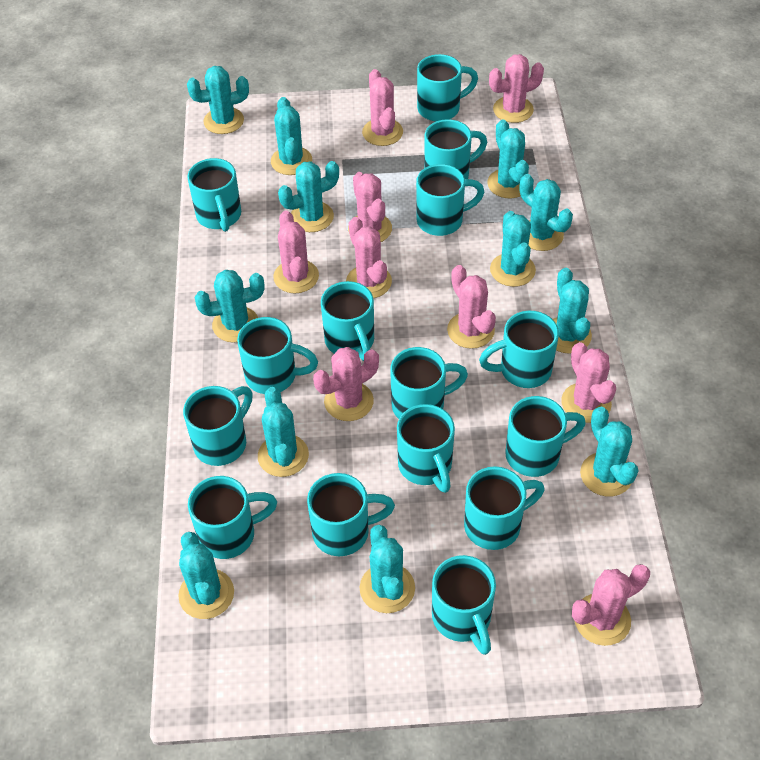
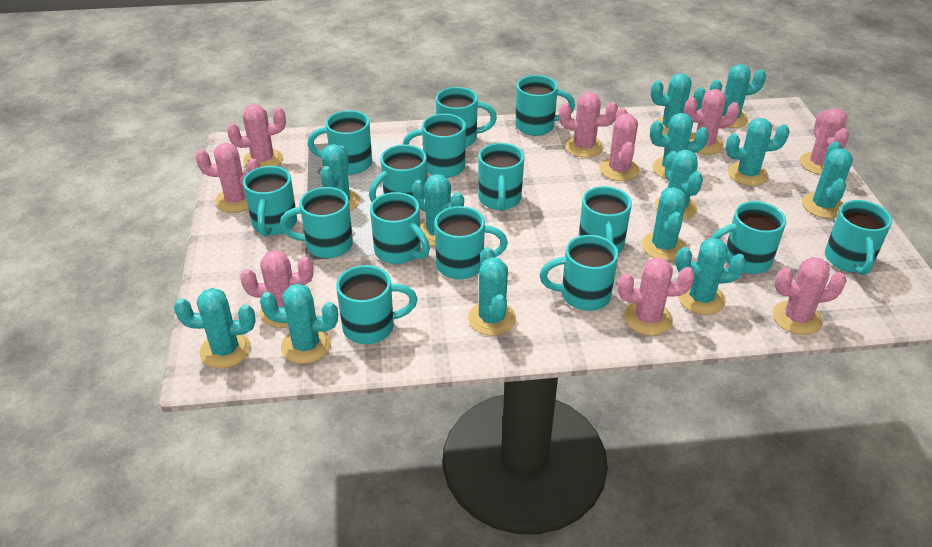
turquoise cactus: 12 -> 13

